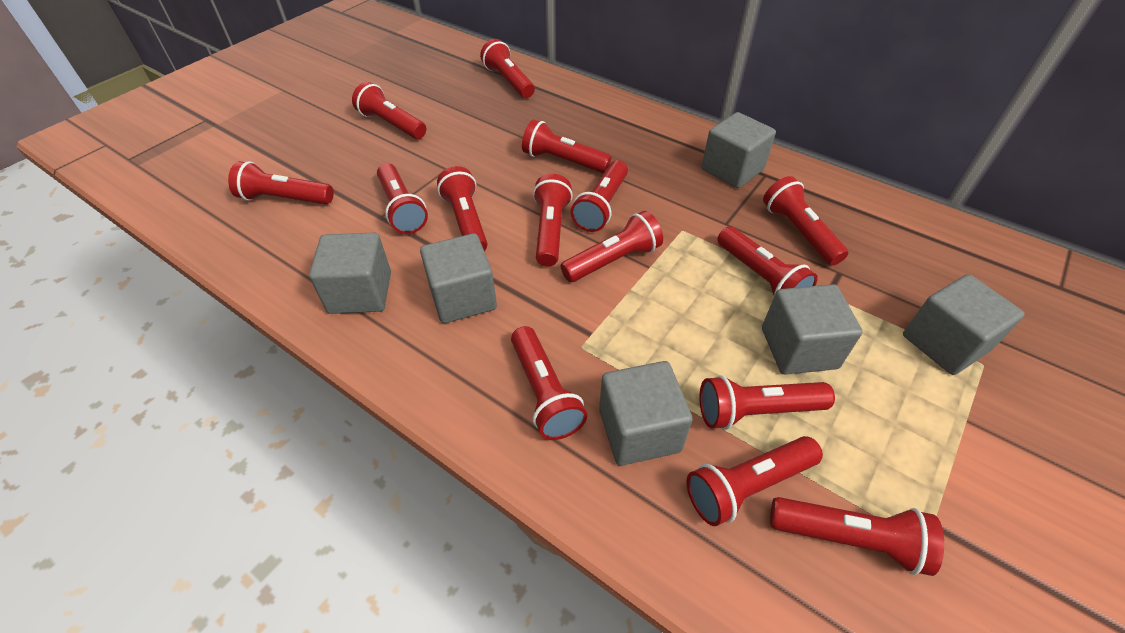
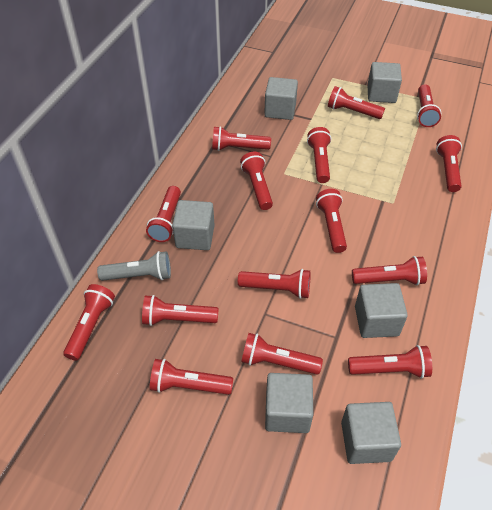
grey flashlight: 0 -> 1

